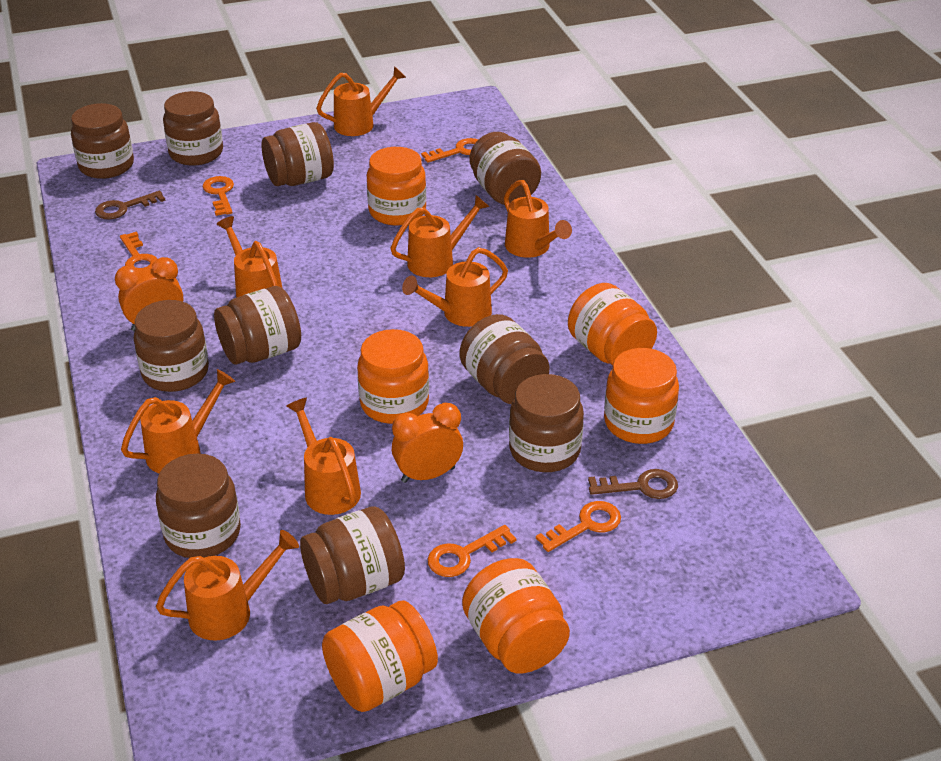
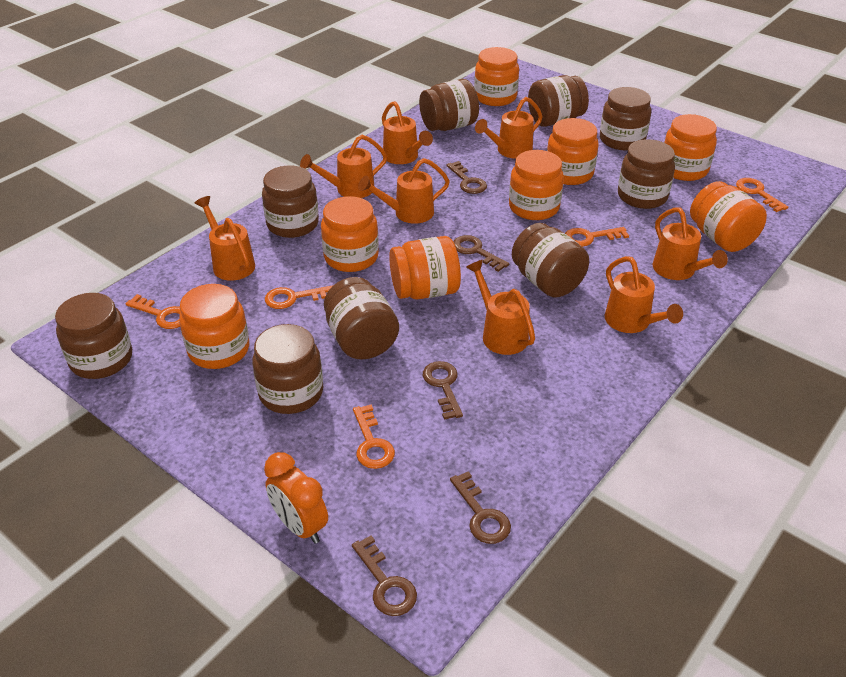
brown jar: 10 -> 9
brown key: 2 -> 5
orange clock: 2 -> 1
orange jar: 6 -> 8

